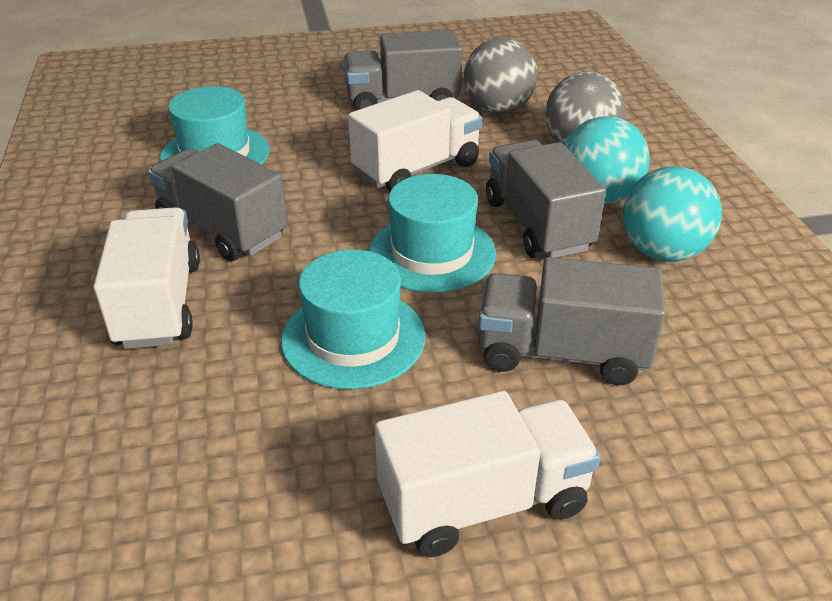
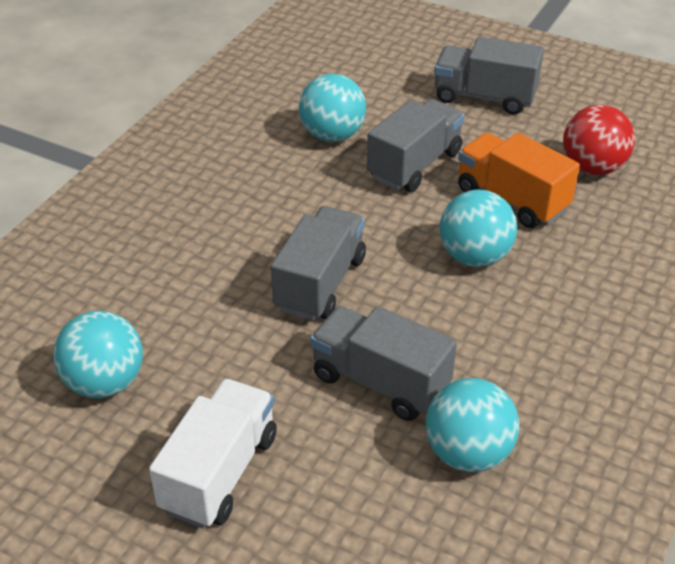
grey ball: 2 -> 0
orange truck: 0 -> 1
red ball: 0 -> 1
turquoise ball: 2 -> 4
turquoise hat: 3 -> 0
white truck: 3 -> 1

